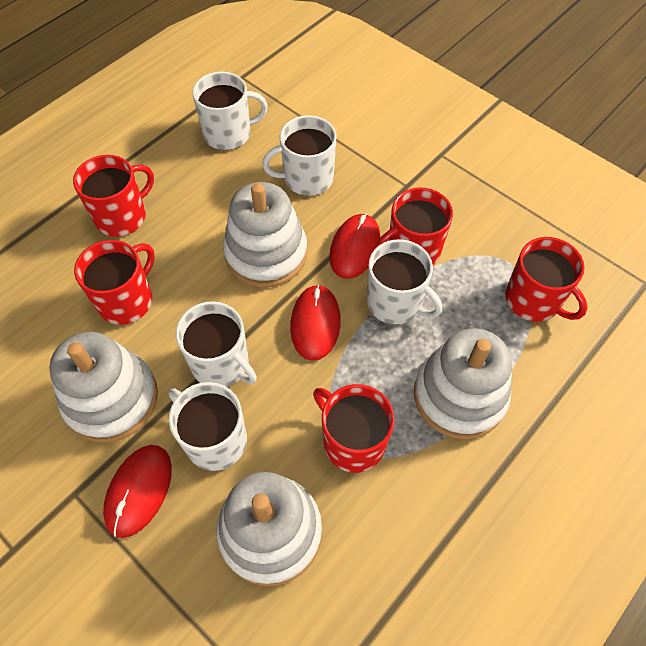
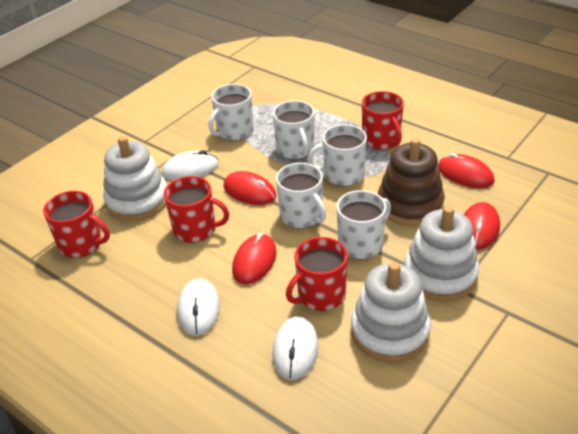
brown stacking toy: 0 -> 1
red mouse: 3 -> 4
red mug: 5 -> 4
white mouse: 0 -> 3
white stacking toy: 4 -> 3

